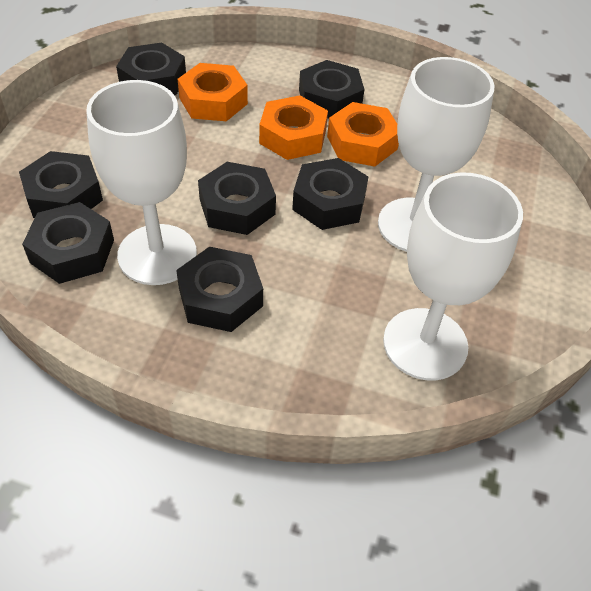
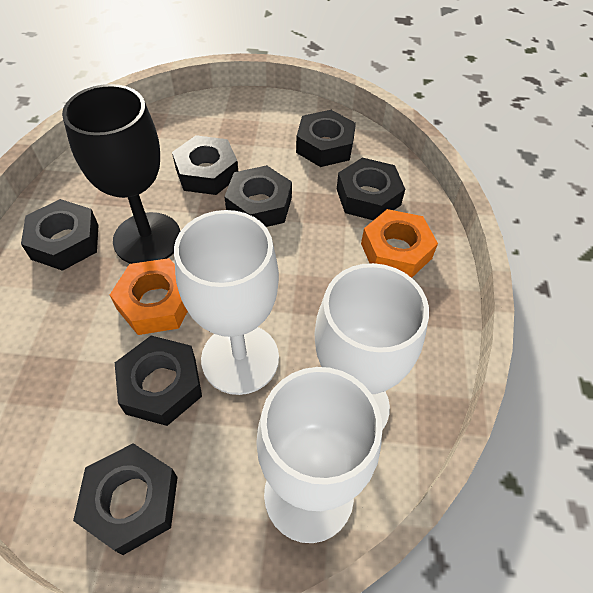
black goblet: 0 -> 1
orange nut: 3 -> 2

